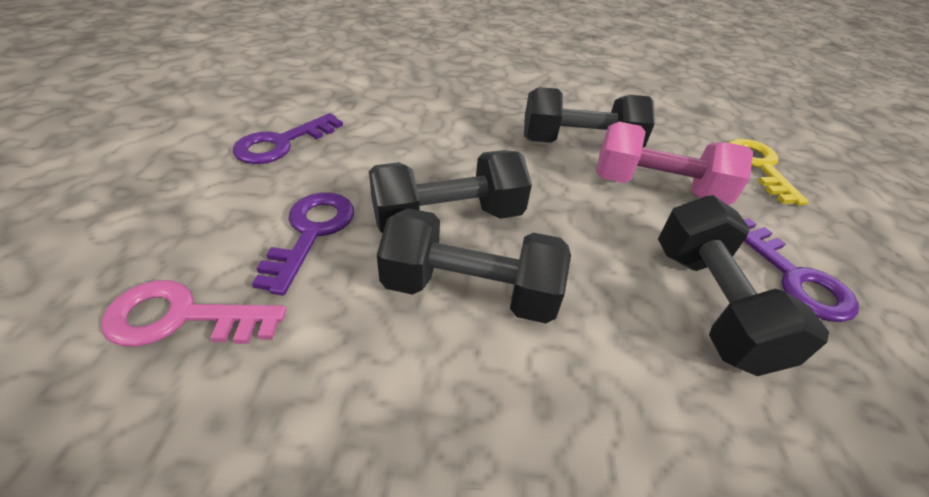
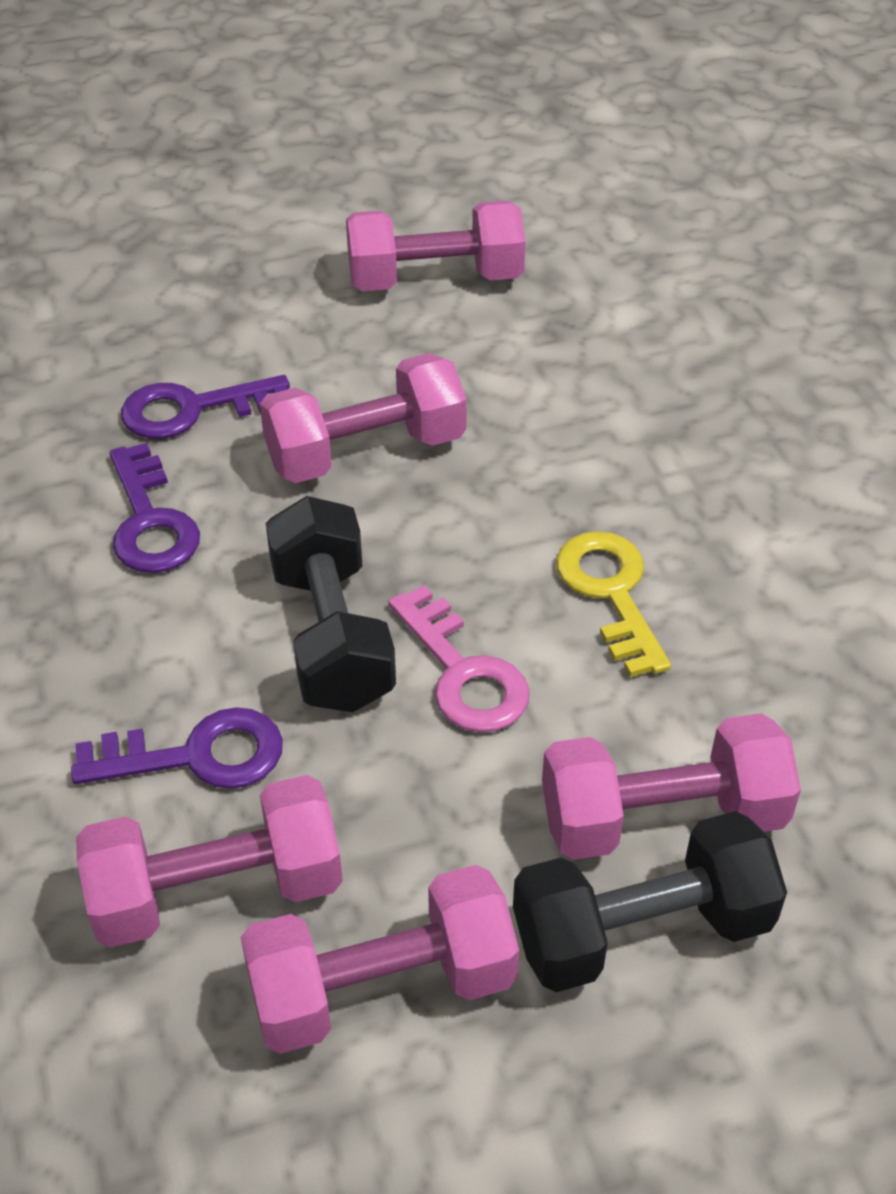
black dumbbell: 4 -> 2
pink dumbbell: 1 -> 5

